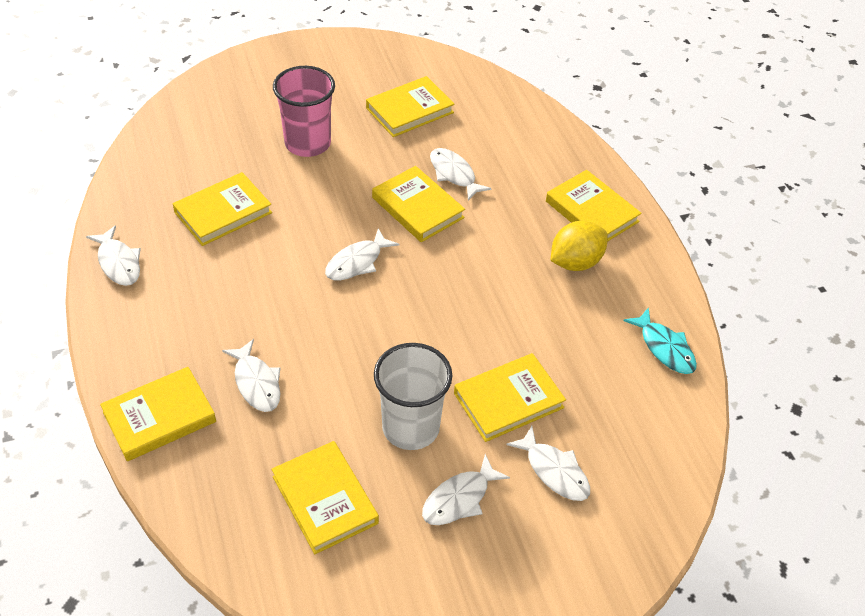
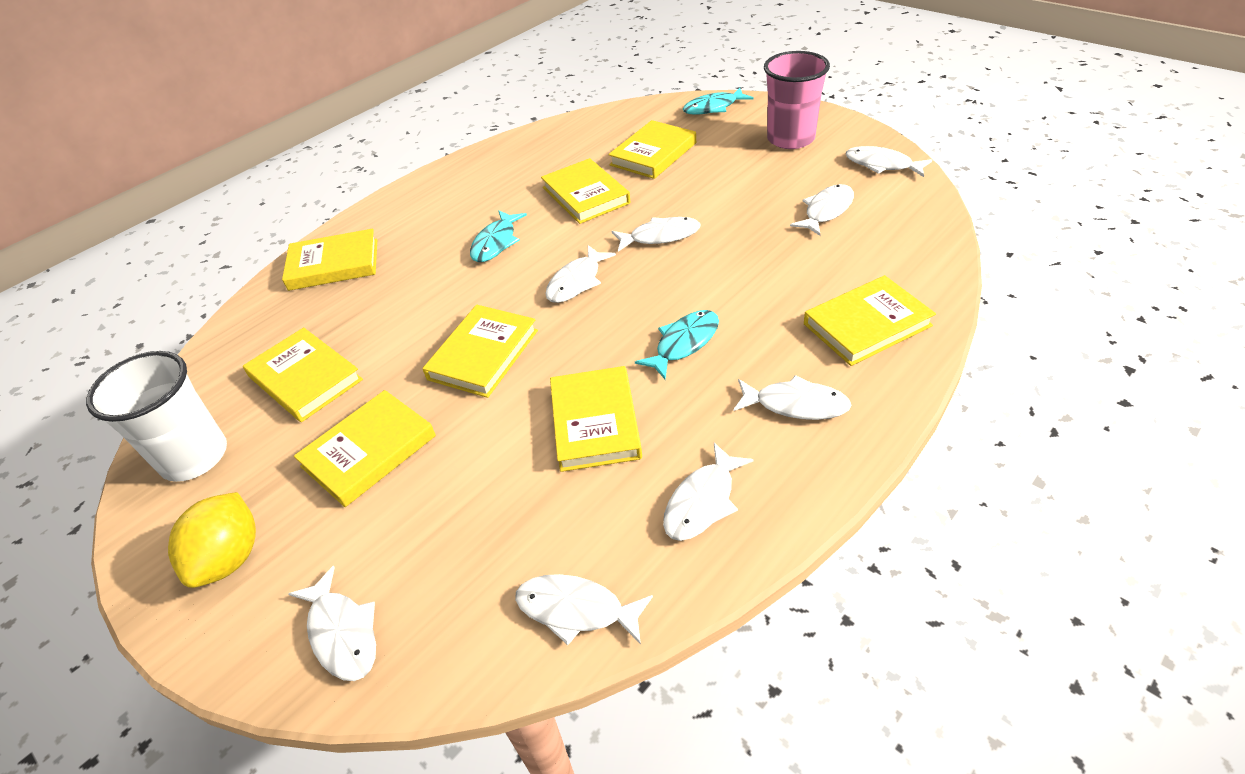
turquoise fish: 1 -> 3
white fish: 6 -> 8
yellow book: 7 -> 8

